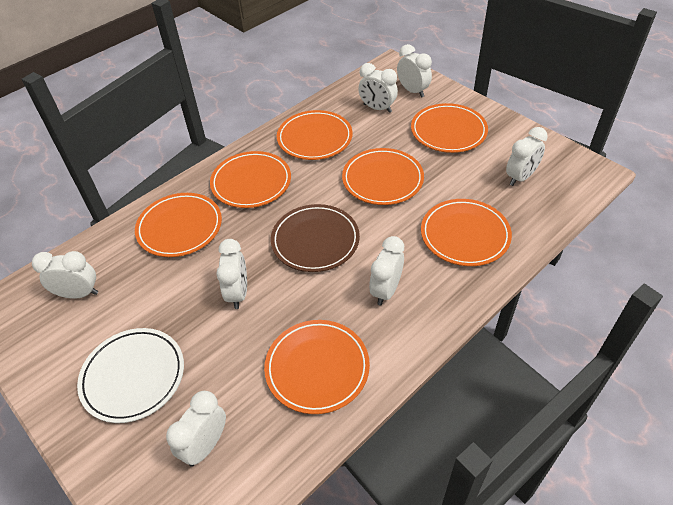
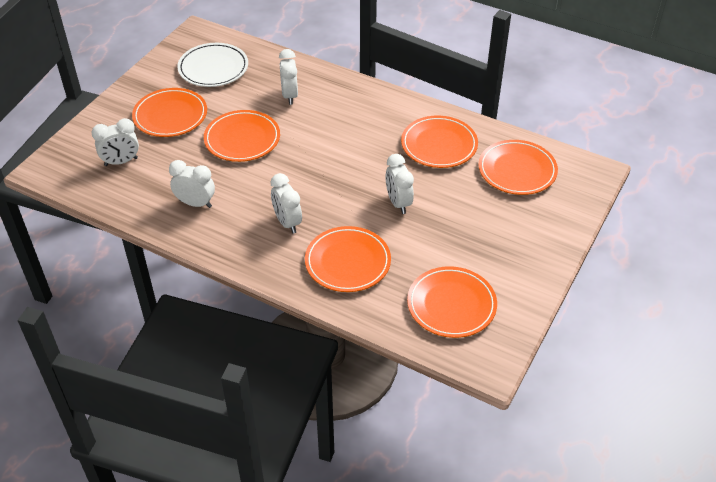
brown plate: 1 -> 0
orange plate: 7 -> 6
white clock: 7 -> 5

